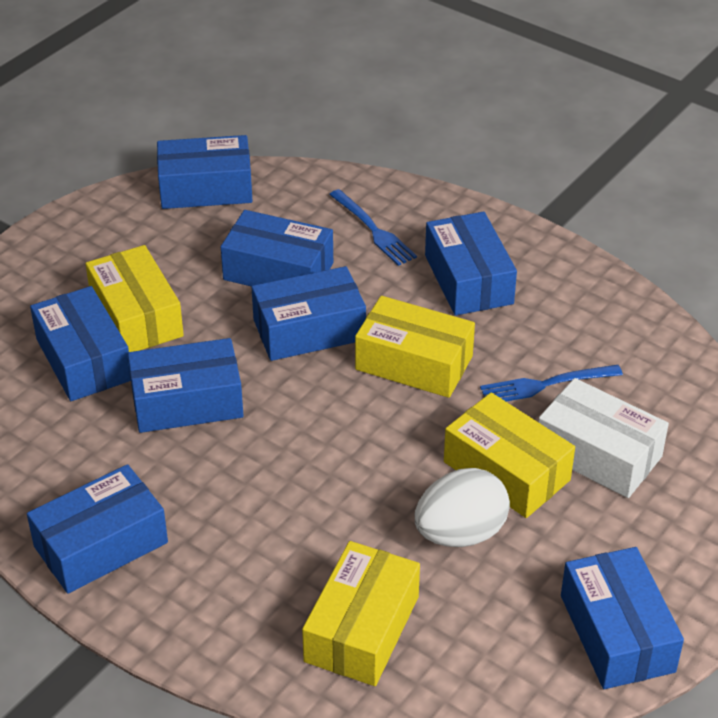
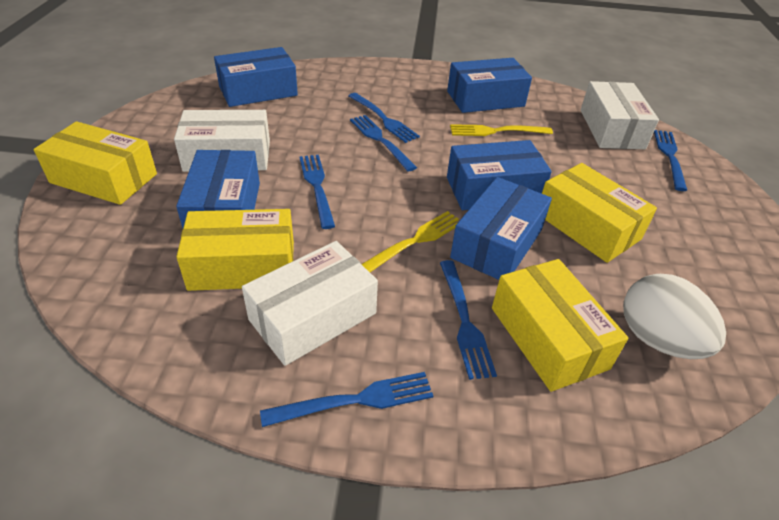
blue box: 8 -> 5
blue fork: 2 -> 6
white box: 1 -> 3
yellow fork: 0 -> 2

